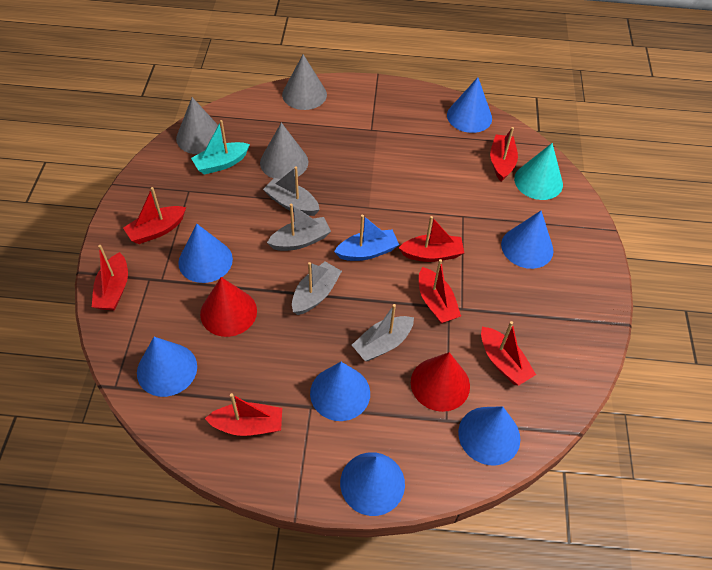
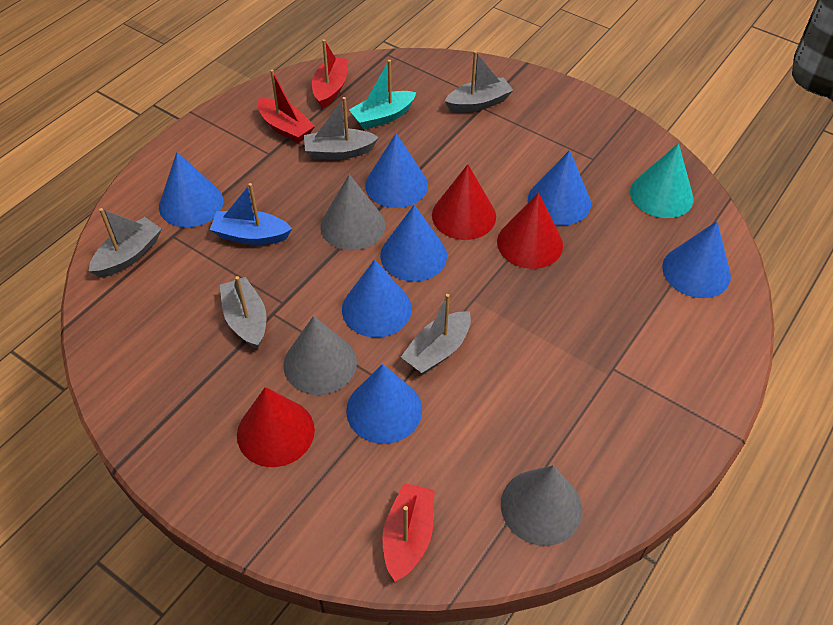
grey boat: 4 -> 5
red boat: 7 -> 3
red cone: 2 -> 3

